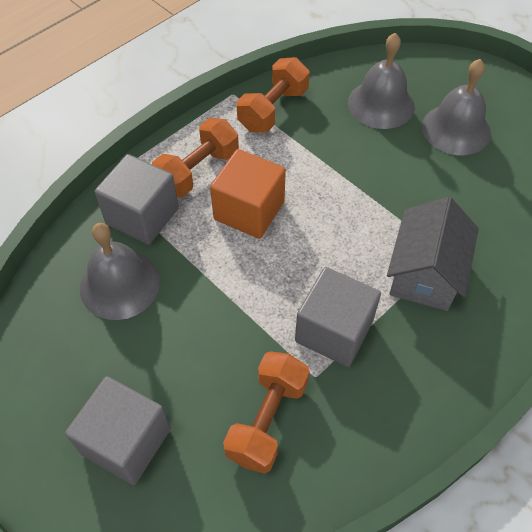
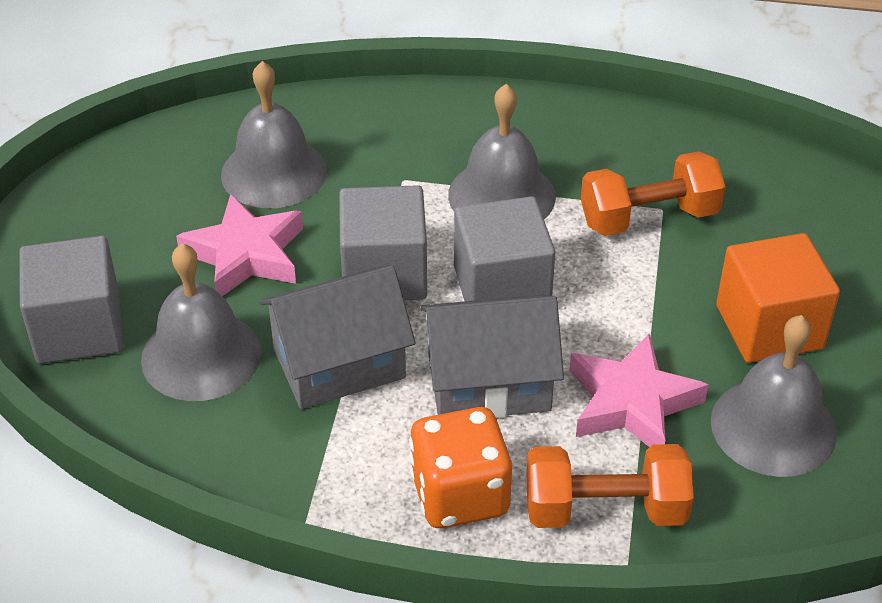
grey bell: 3 -> 4
grey house: 1 -> 2
orange dice: 0 -> 1
orange dumbbell: 3 -> 2
pink star: 0 -> 2

